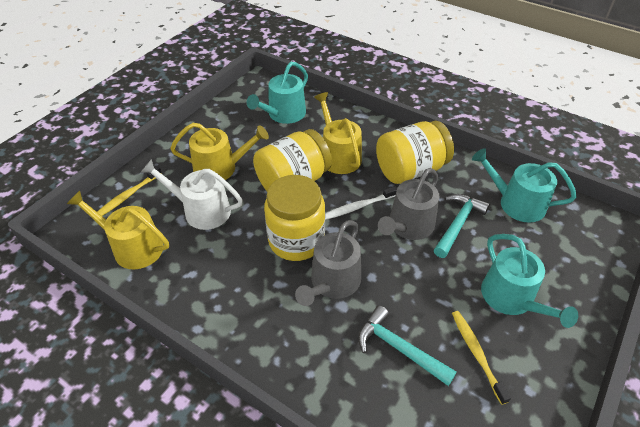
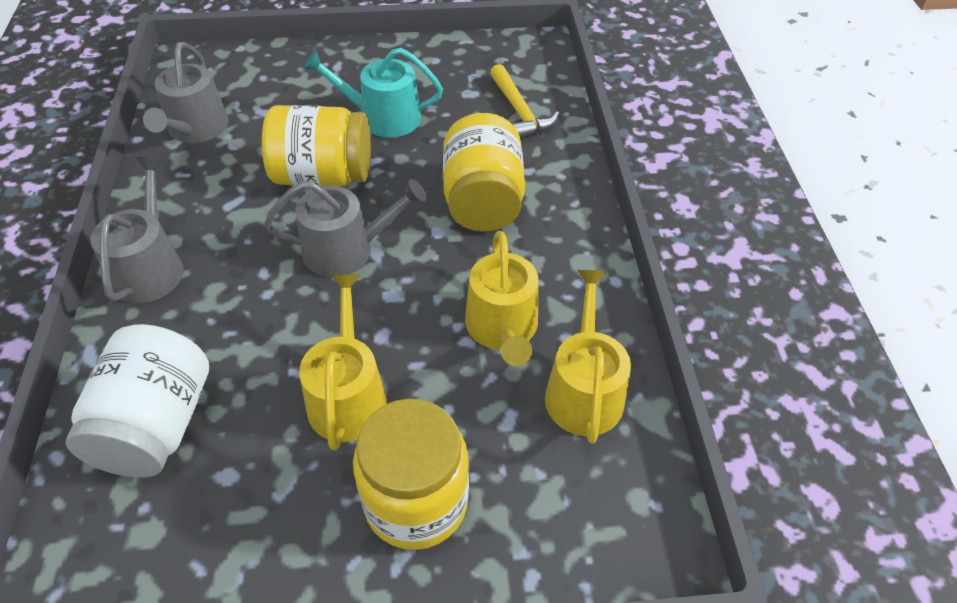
grey watering can: 2 -> 3
turquoise hammer: 2 -> 0
turquoise watering can: 3 -> 1
white jar: 0 -> 1
white toothbrush: 1 -> 0
white watering can: 1 -> 0
yellow hammer: 0 -> 1
yellow toothbrush: 2 -> 0

